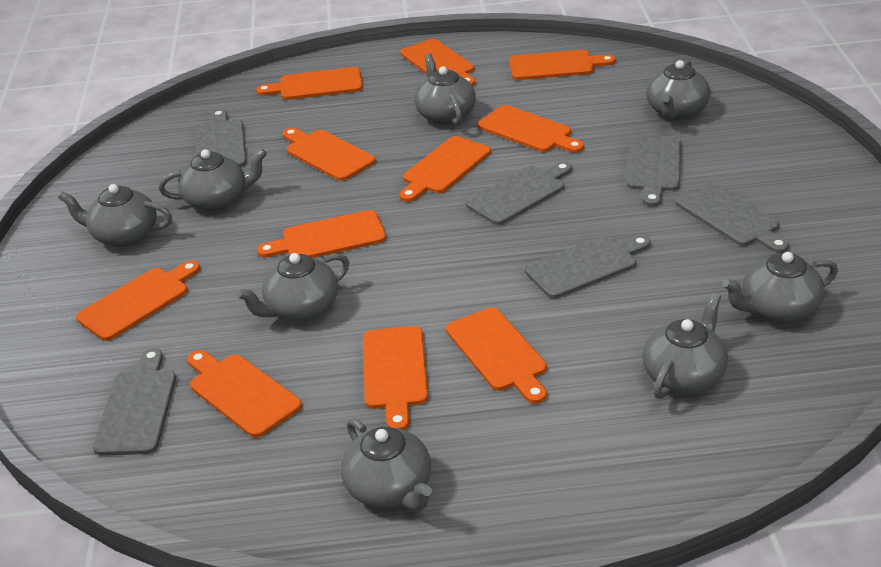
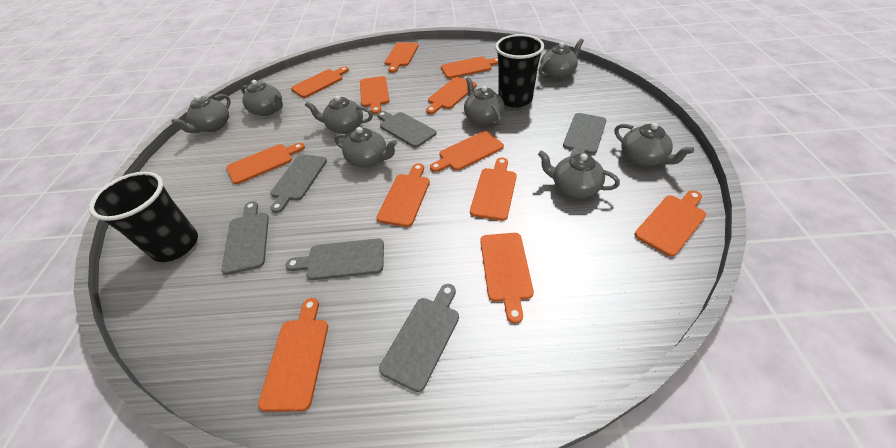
black cup: 0 -> 2
orange cutting board: 11 -> 12

